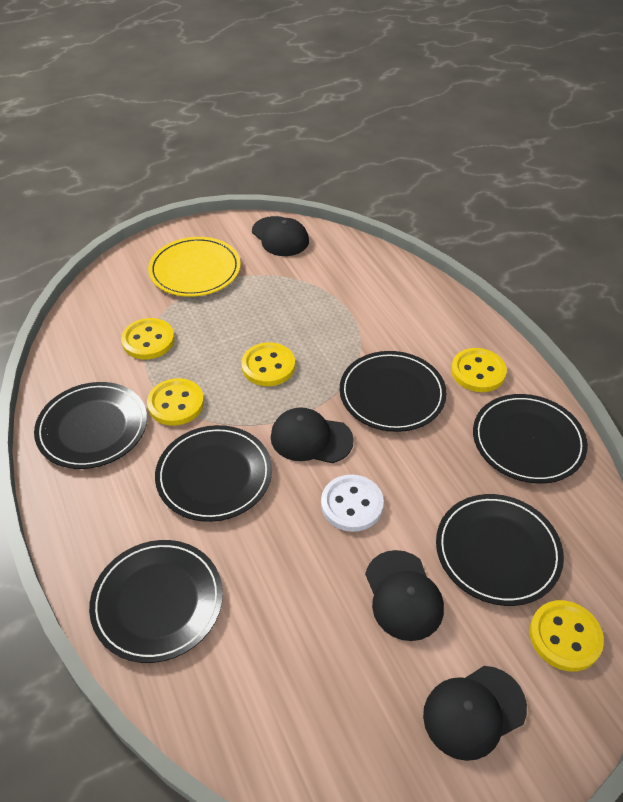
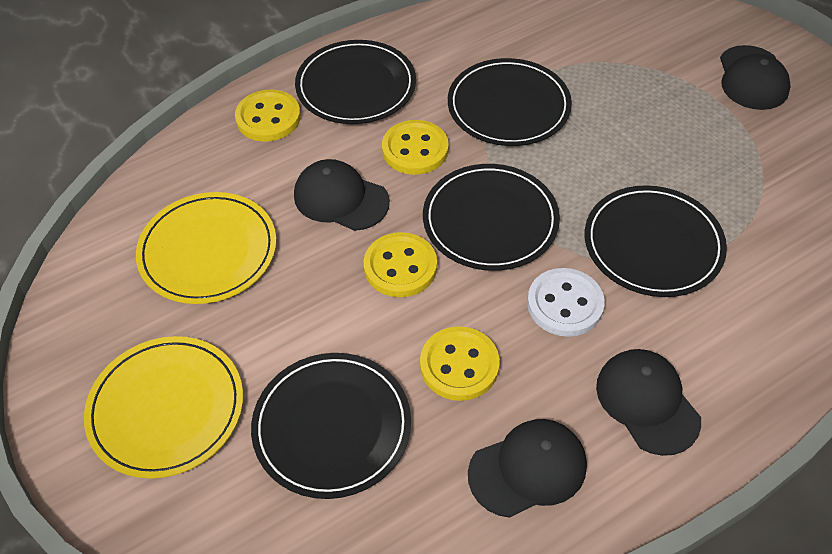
black plate: 6 -> 5
yellow button: 5 -> 4
yellow plate: 1 -> 2

